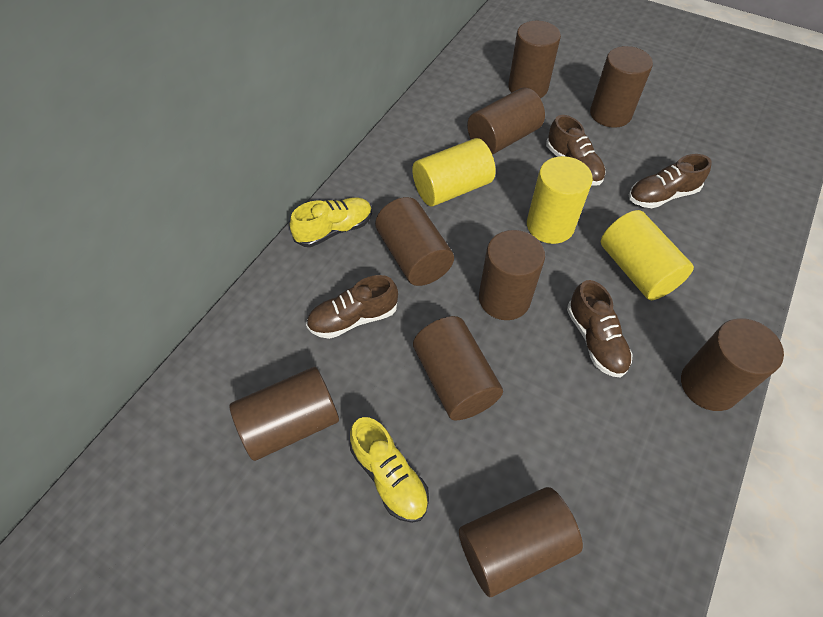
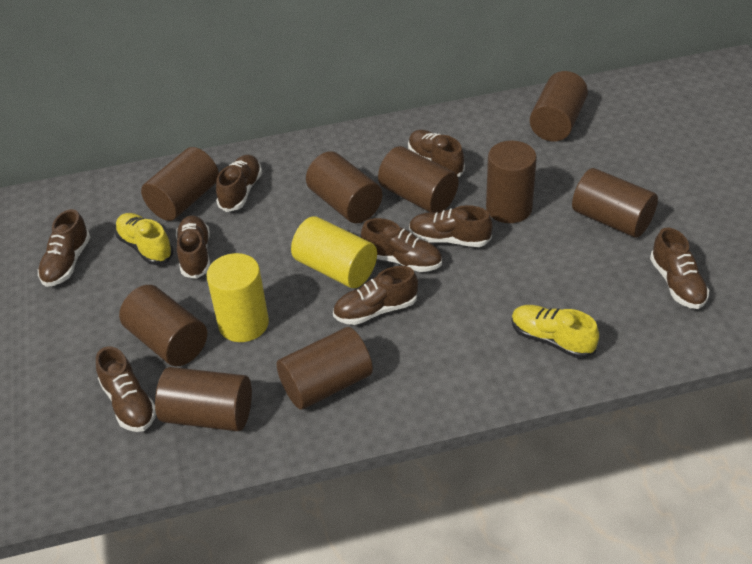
brown shoe: 4 -> 9
yellow cylinder: 3 -> 2

